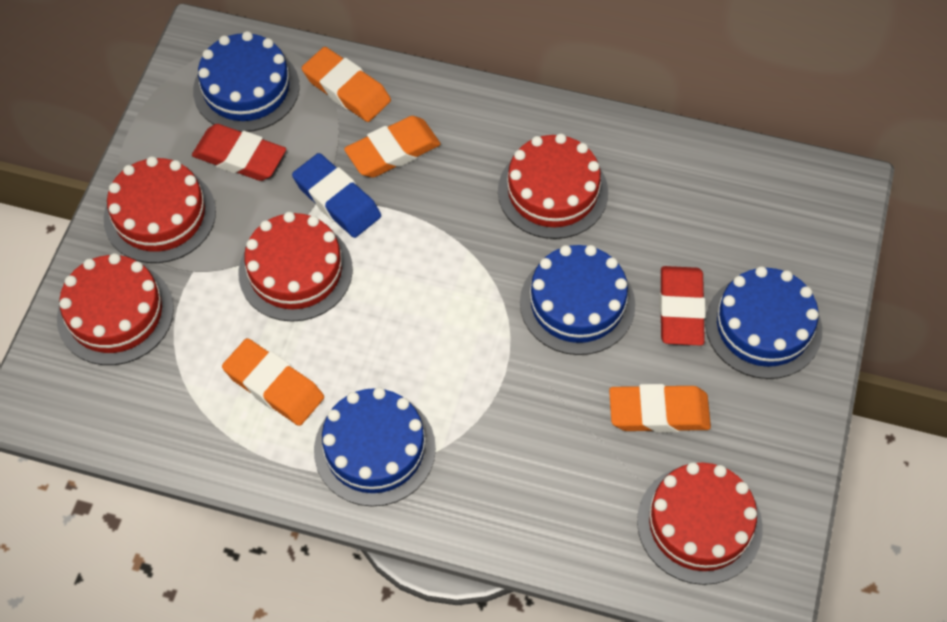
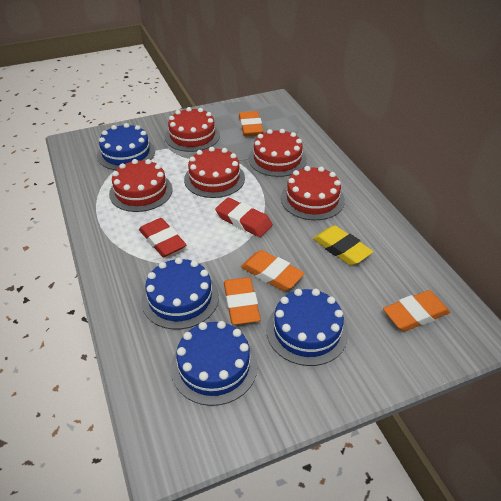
blue eraser: 1 -> 0
yellow eraser: 0 -> 1

